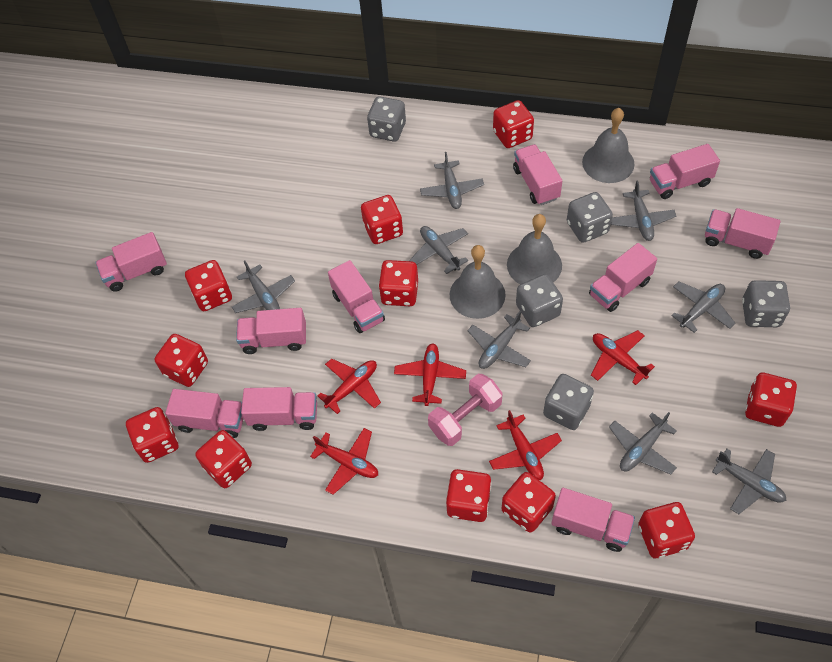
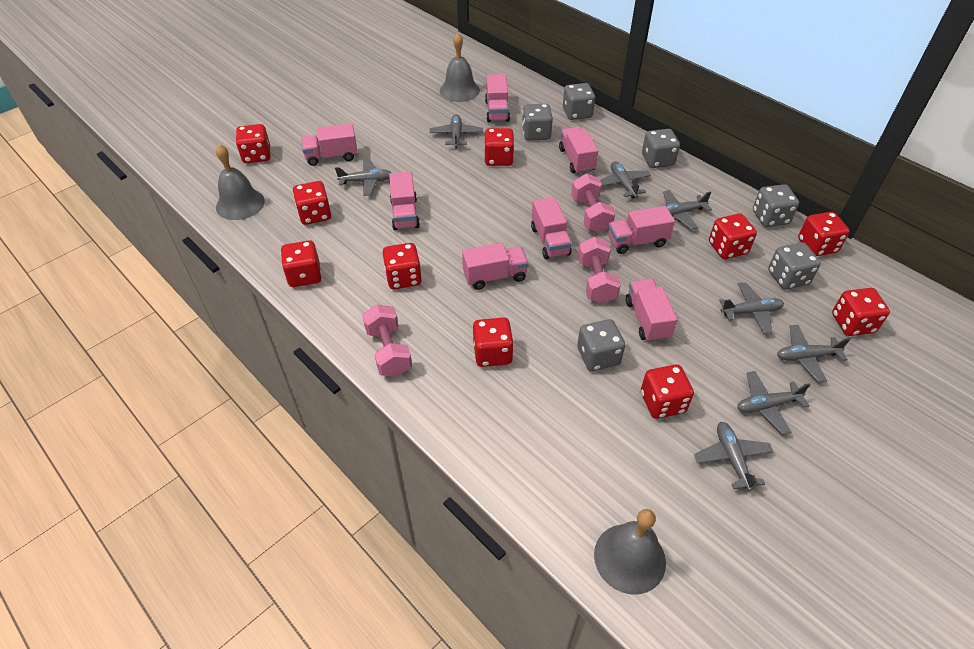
grey dice: 5 -> 6
pink dumbbell: 1 -> 3
pink truck: 10 -> 8
red dice: 11 -> 10
red plane: 5 -> 0

